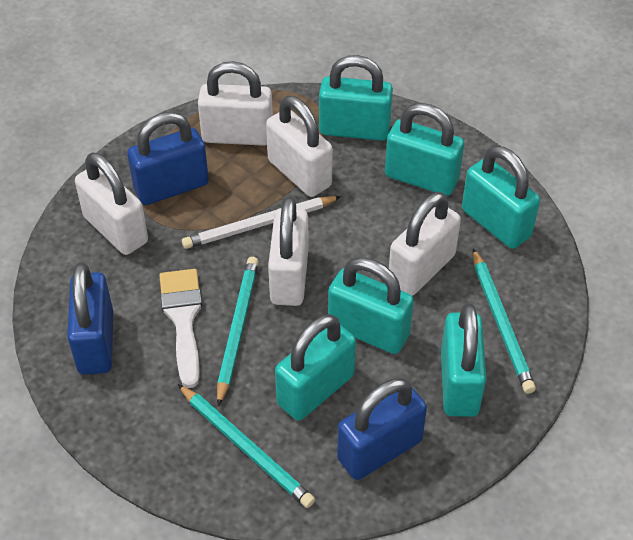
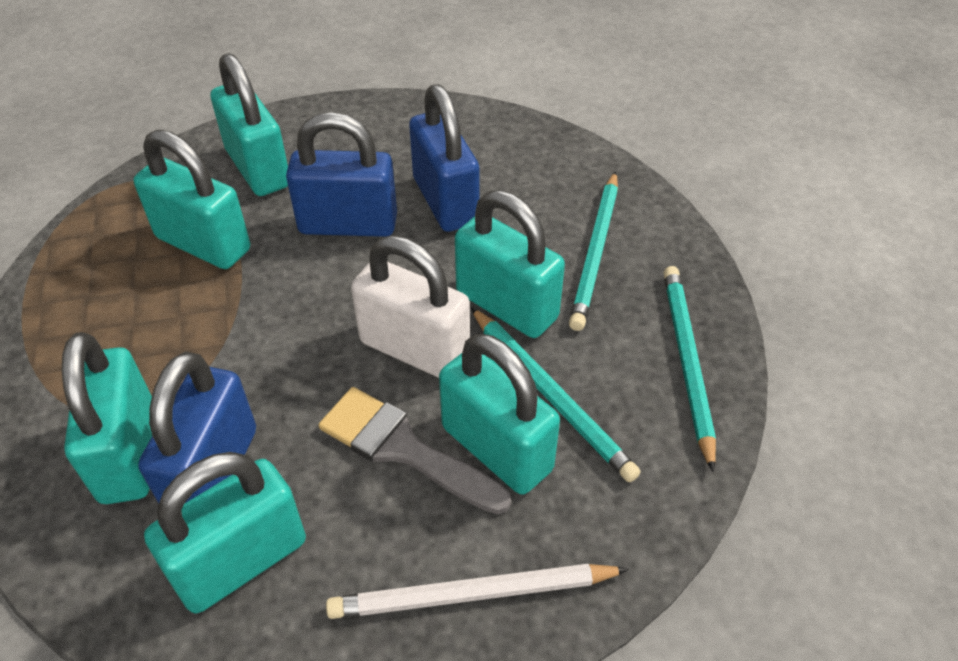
grey brush: 0 -> 1
white brush: 1 -> 0
white padlock: 5 -> 1

